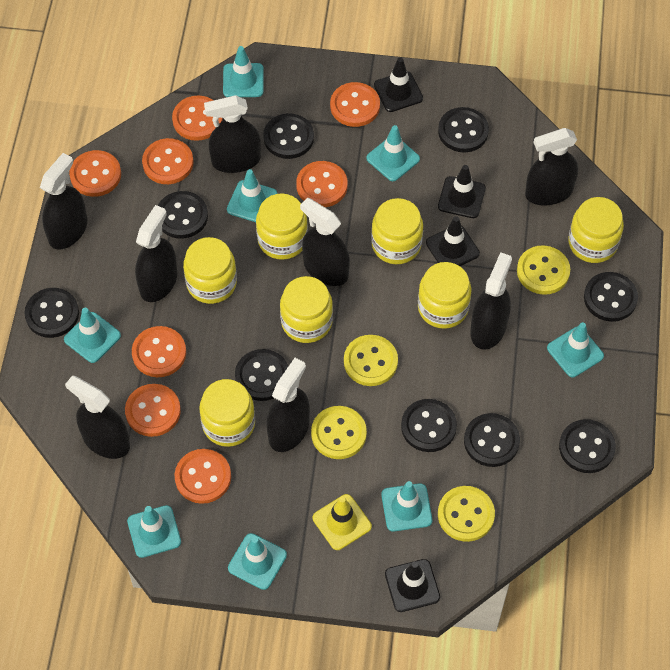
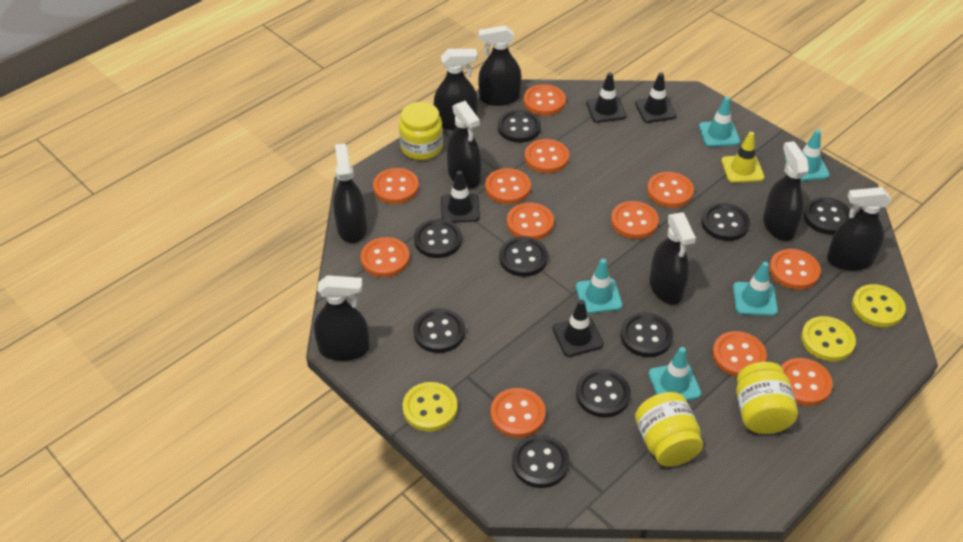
orange button: 8 -> 12
turquoise traffic cone: 8 -> 5
yellow button: 4 -> 3
yellow jar: 7 -> 3

